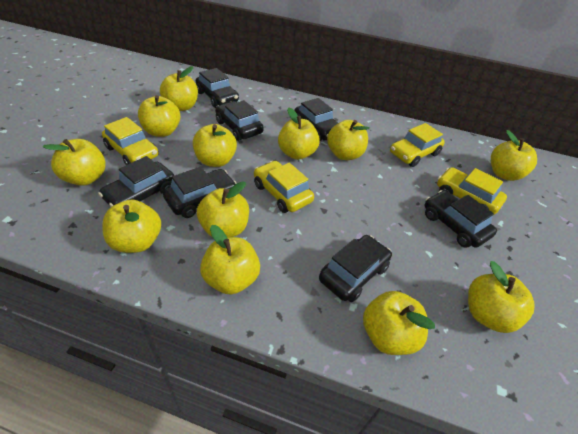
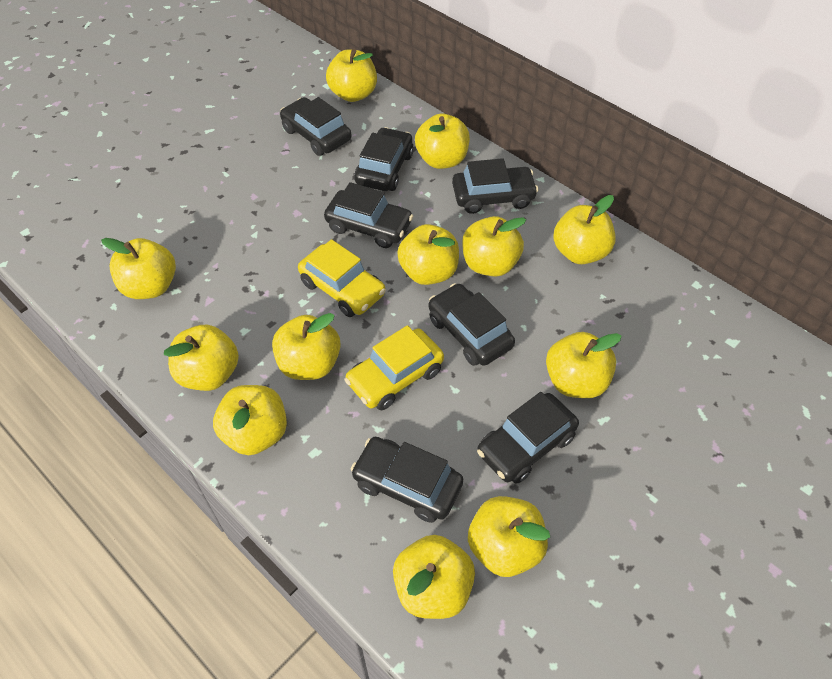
yellow car: 4 -> 2

